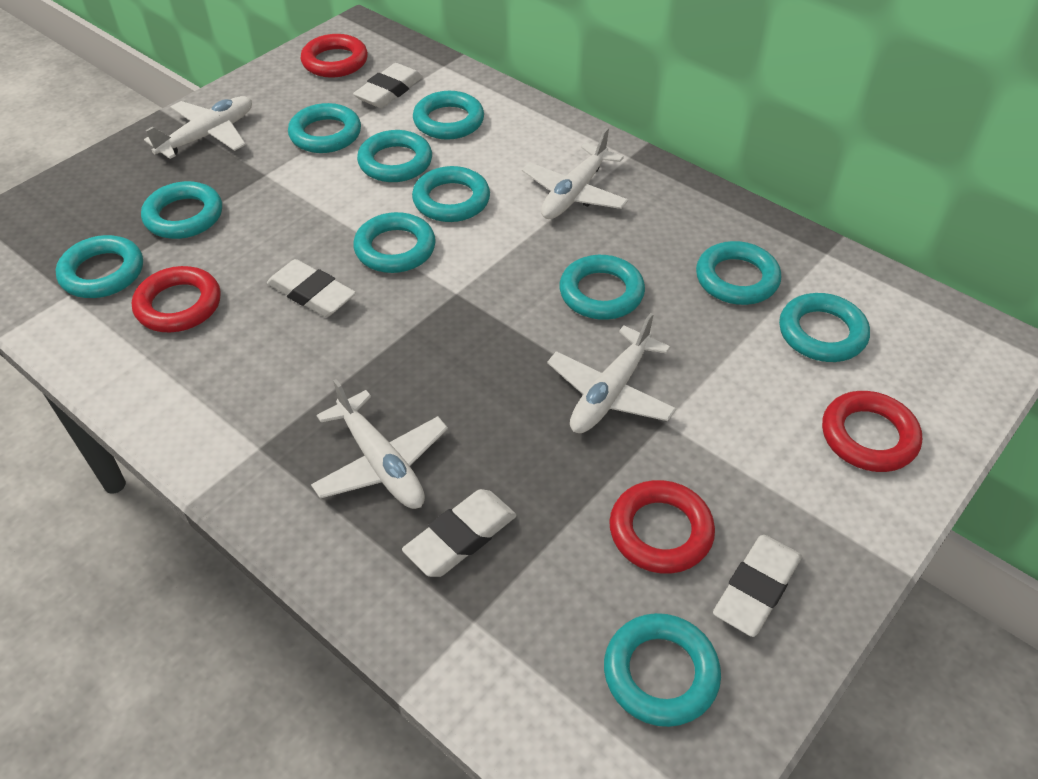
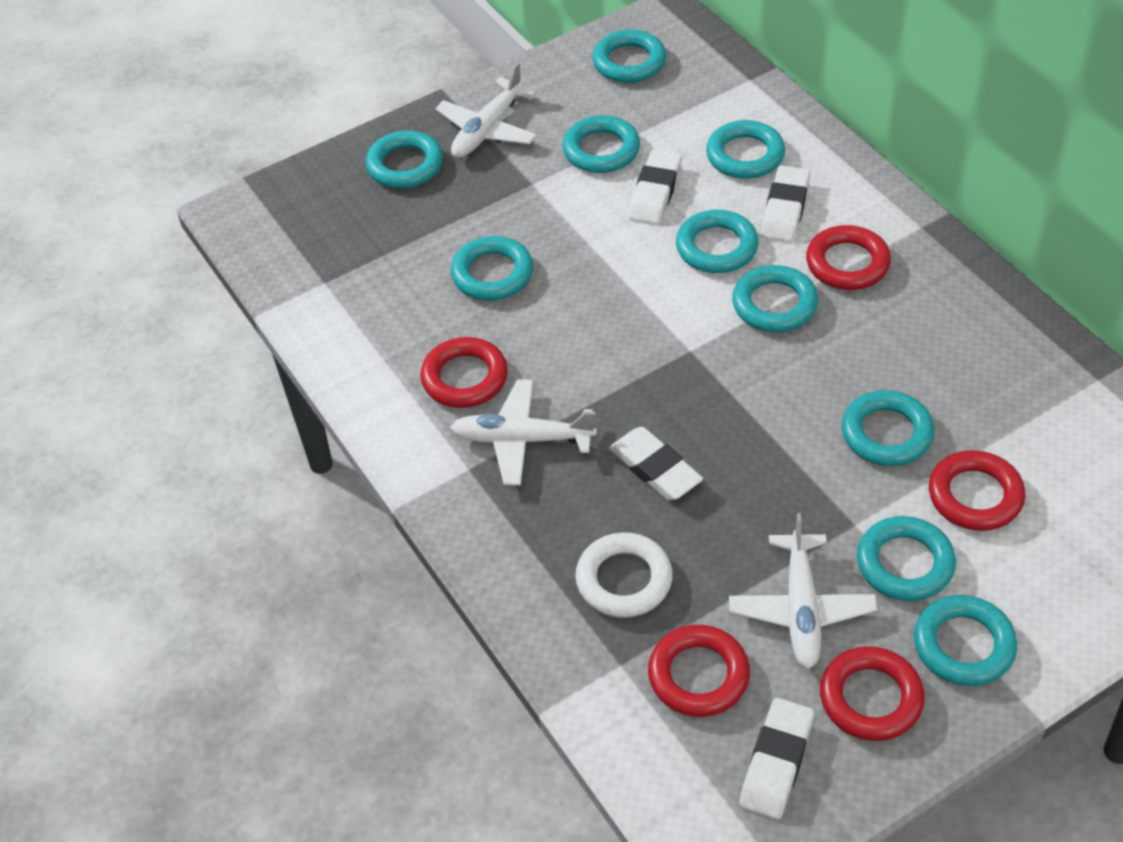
red ring: 4 -> 5
turquoise ring: 11 -> 10
white plane: 4 -> 3
white ring: 0 -> 1

